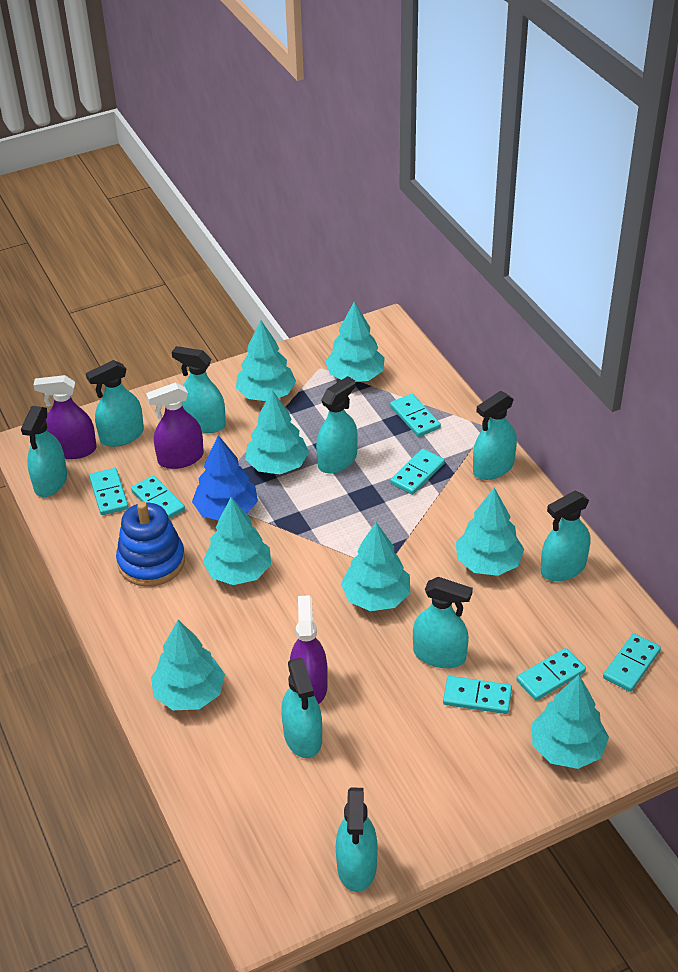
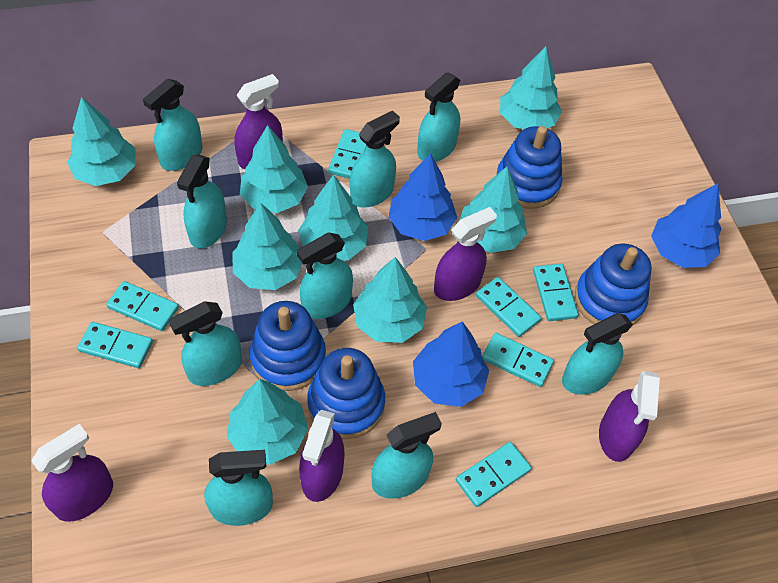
blue stacking toy: 1 -> 4
blue tree: 1 -> 3
purple spray bottle: 3 -> 5

